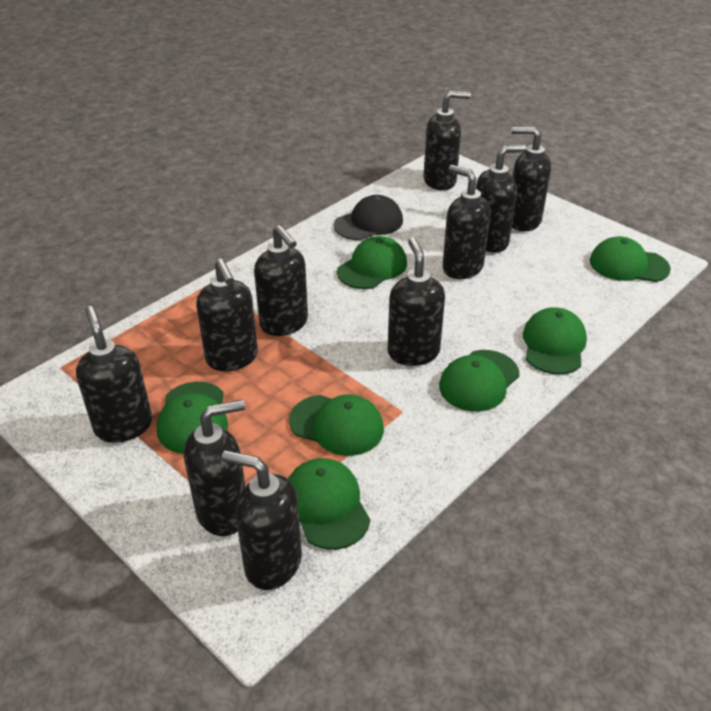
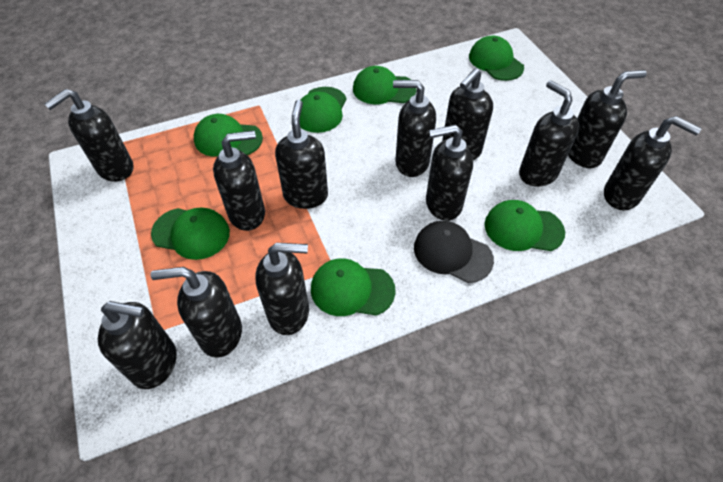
black soap dispenser: 10 -> 12

